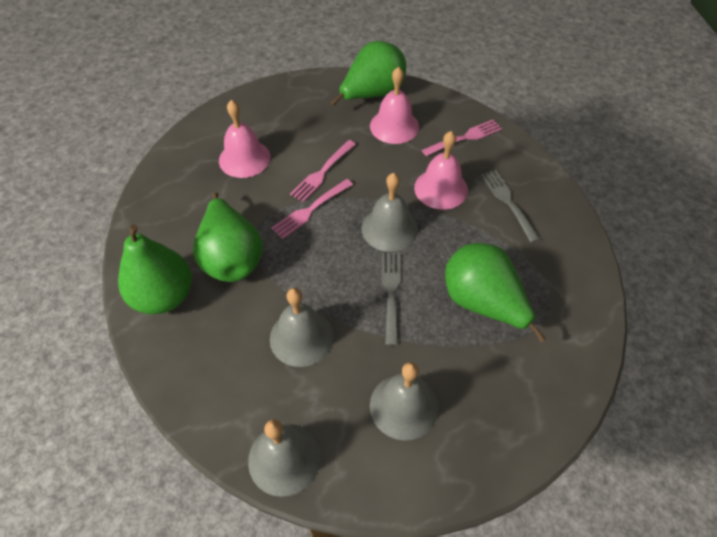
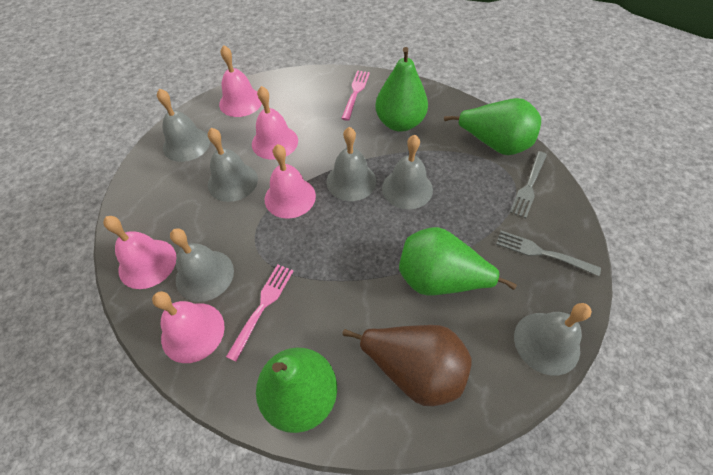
brown pear: 0 -> 1
grey bell: 4 -> 6
pink bell: 3 -> 5
pink fork: 3 -> 2

